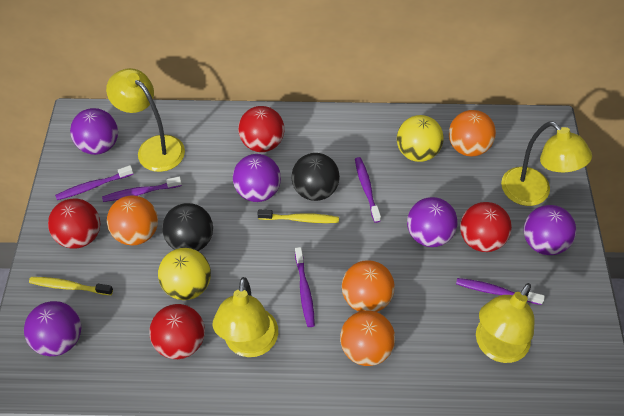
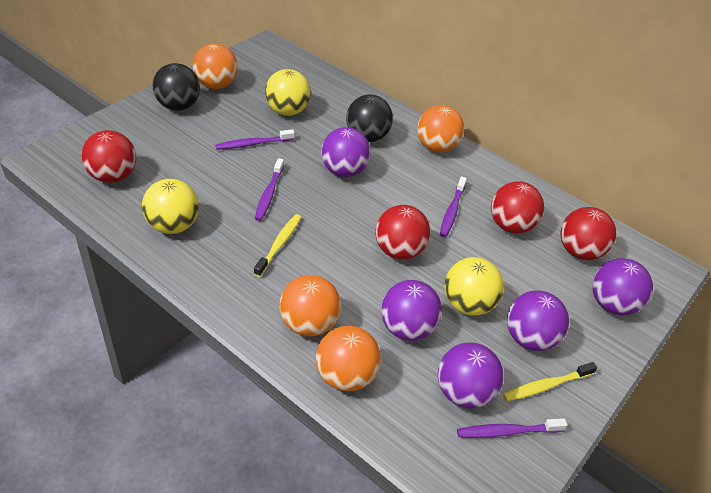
purple toothbrush: 5 -> 4
yellow ball: 2 -> 3
yellow lamp: 4 -> 0

